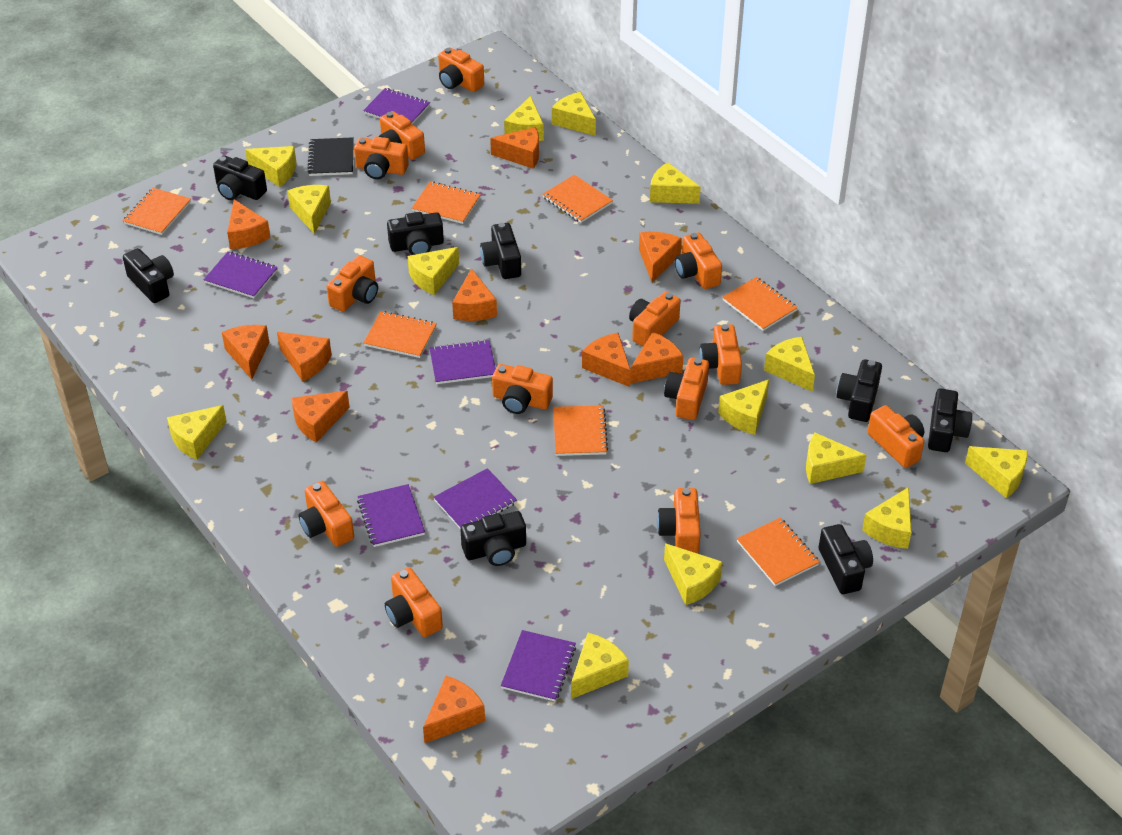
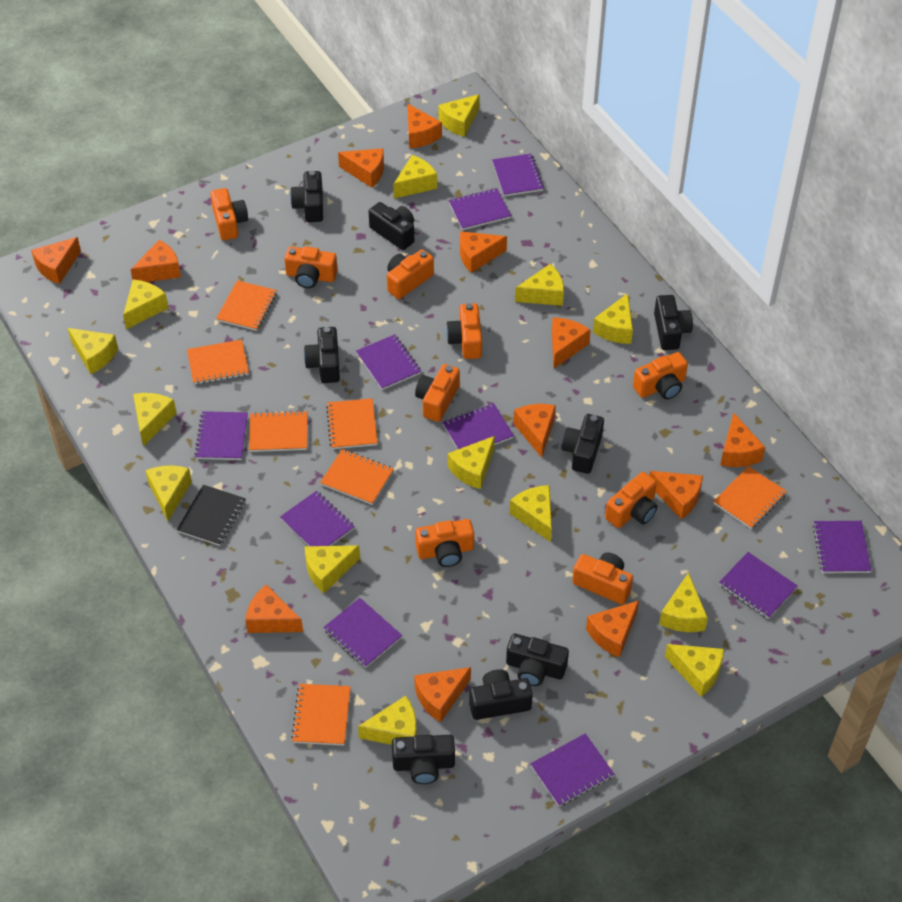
orange camera: 13 -> 9
orange cheese: 10 -> 12
purple notebook: 6 -> 10

